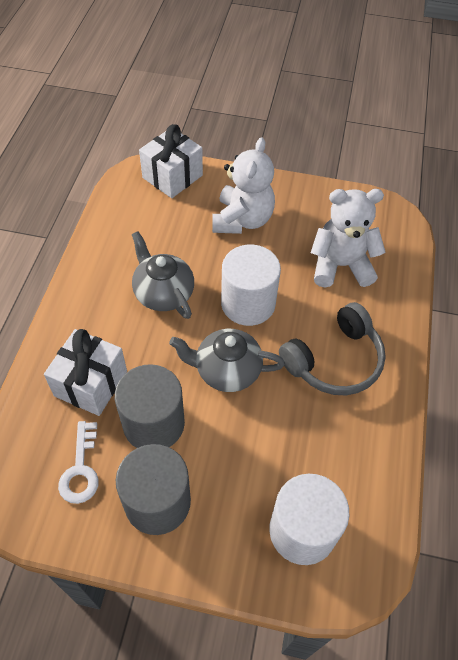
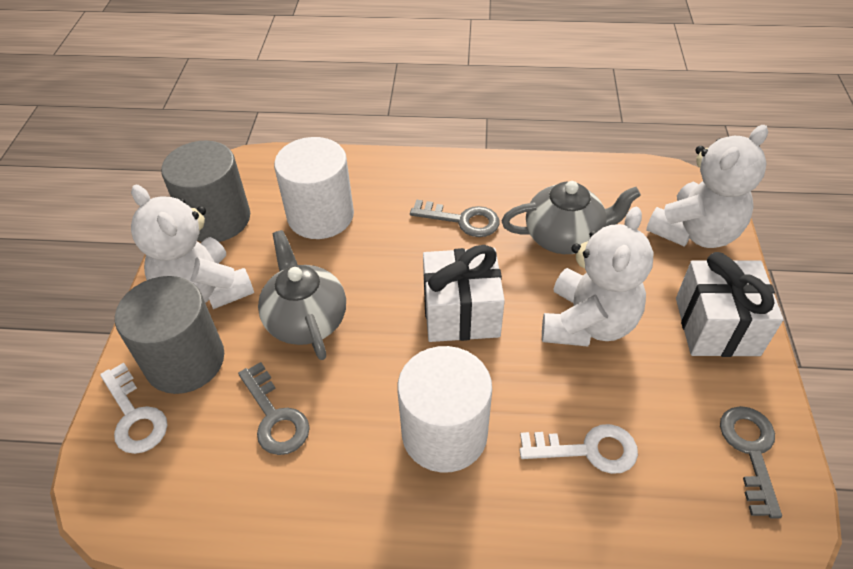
grey headphones: 1 -> 0
grey key: 0 -> 3
white key: 1 -> 2
white teddy bear: 2 -> 3

